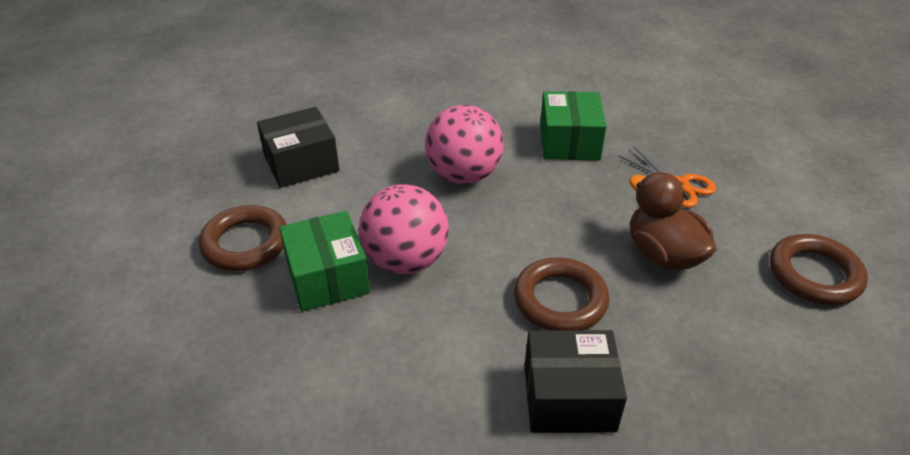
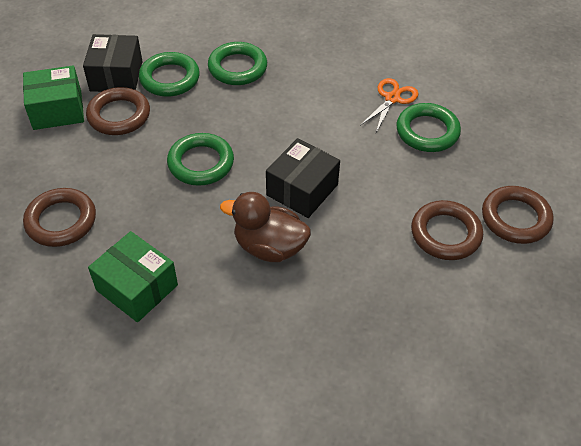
brown ring: 3 -> 4
green ring: 0 -> 4
pink ball: 2 -> 0

